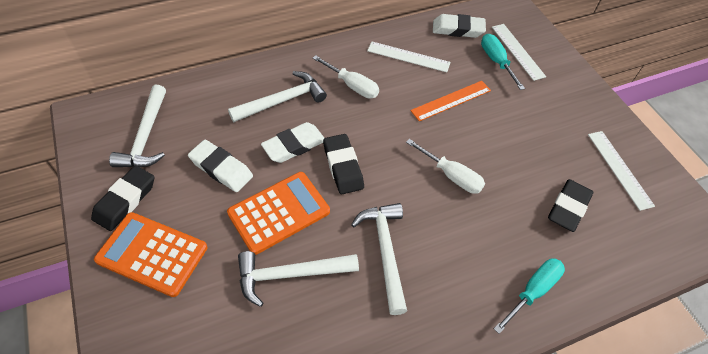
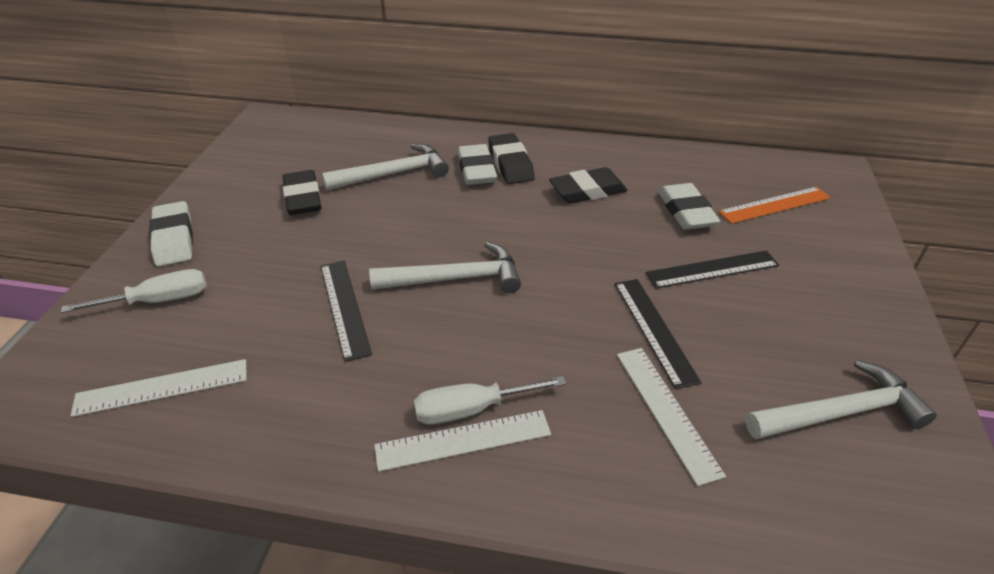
black ruler: 0 -> 3
orange calculator: 2 -> 0
turquoise screwdriver: 2 -> 0
white hammer: 4 -> 3

